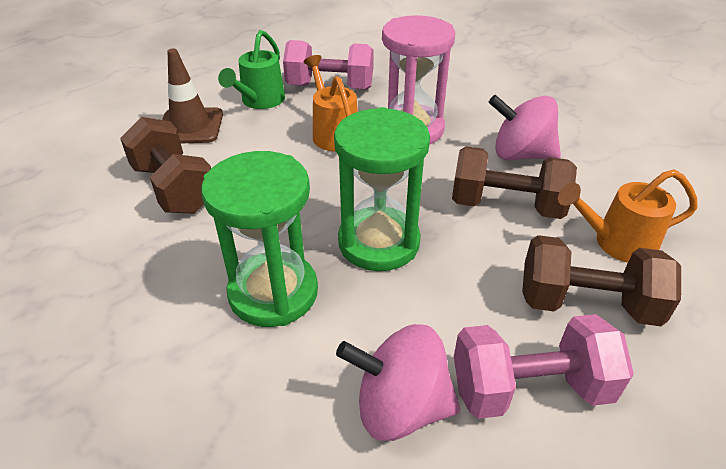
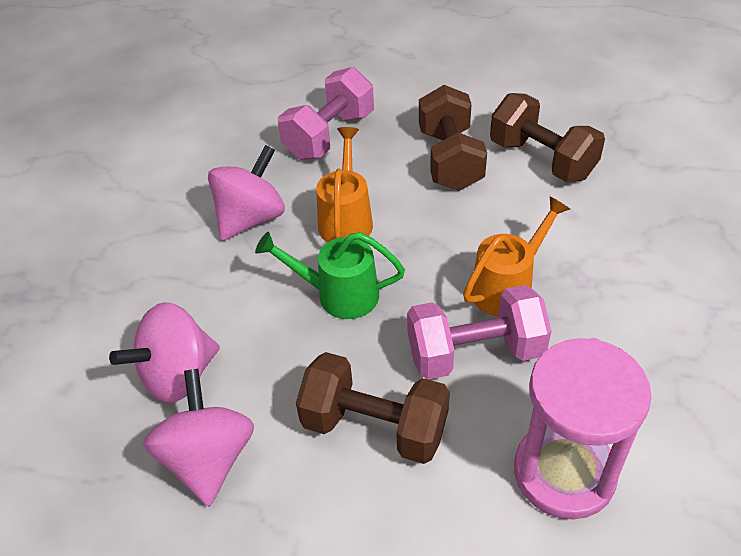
brown traffic cone: 1 -> 0
green hourglass: 2 -> 0
pink spinning top: 2 -> 3

